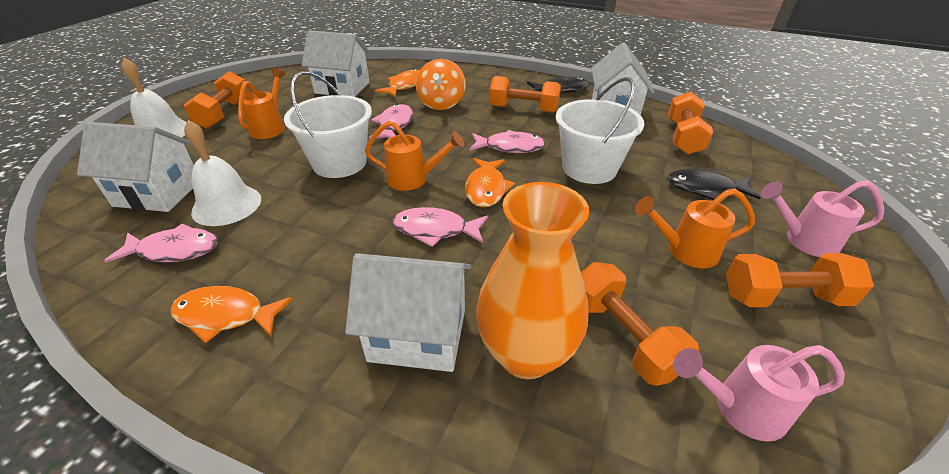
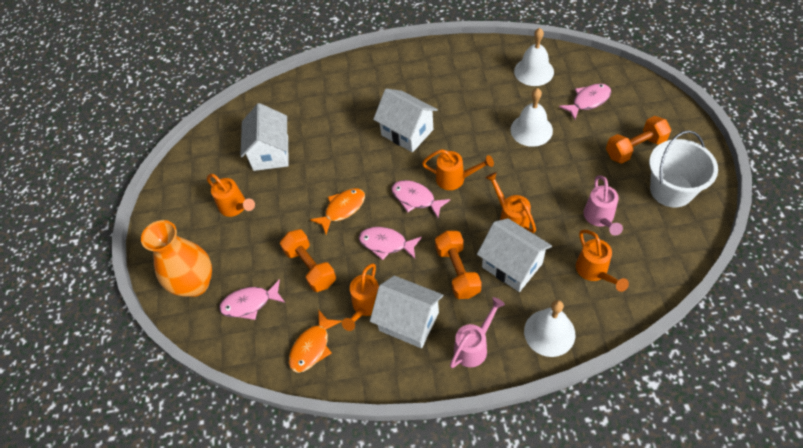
black fish: 2 -> 0
orange dumbbell: 5 -> 3
orange fish: 3 -> 2
orange spinning top: 1 -> 0
orange watering can: 3 -> 5
white bell: 2 -> 3
white bucket: 2 -> 1

